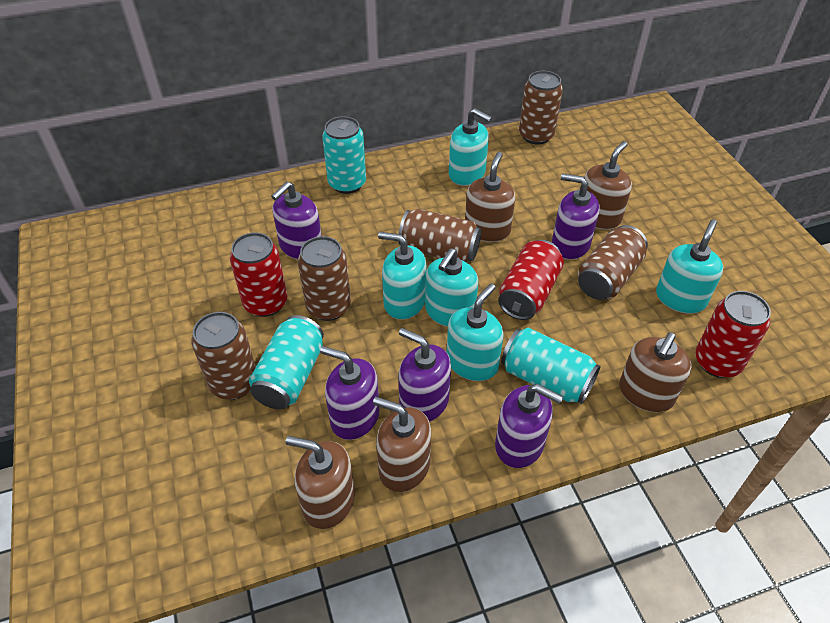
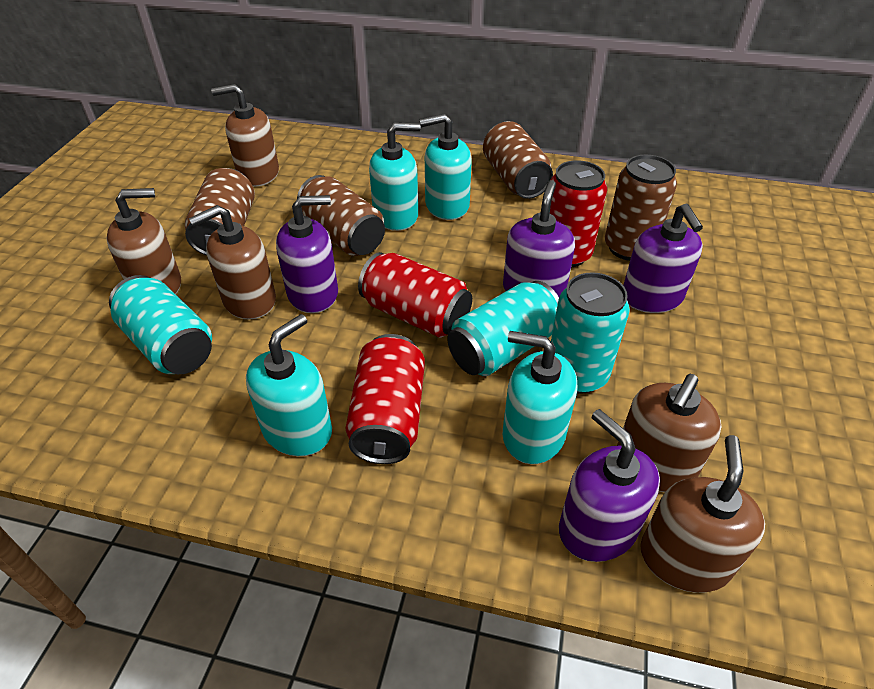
brown can: 5 -> 4
purple soap dispenser: 5 -> 4
turquoise soap dispenser: 5 -> 4

